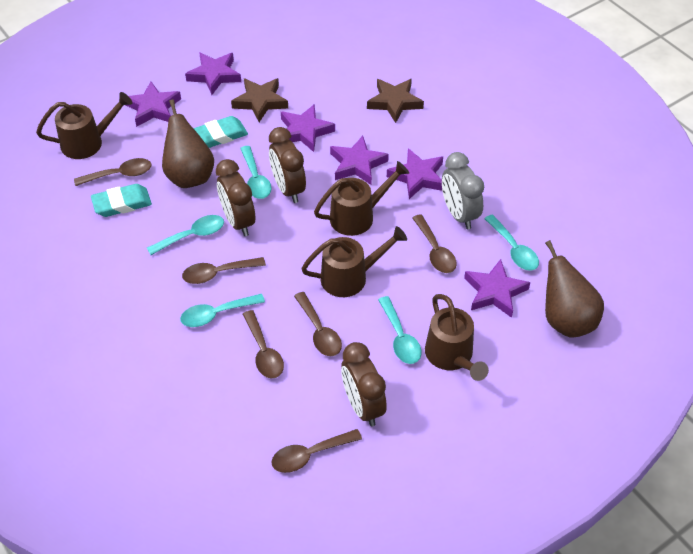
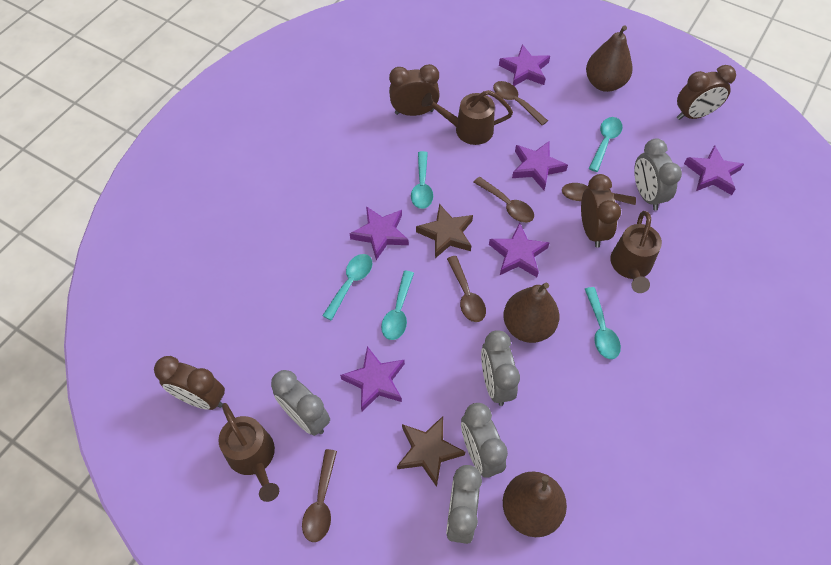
brown clock: 3 -> 4
brown pear: 2 -> 3
brown spoon: 6 -> 5
brown watering can: 4 -> 3
grey clock: 1 -> 5
turquoise eraser: 2 -> 0

